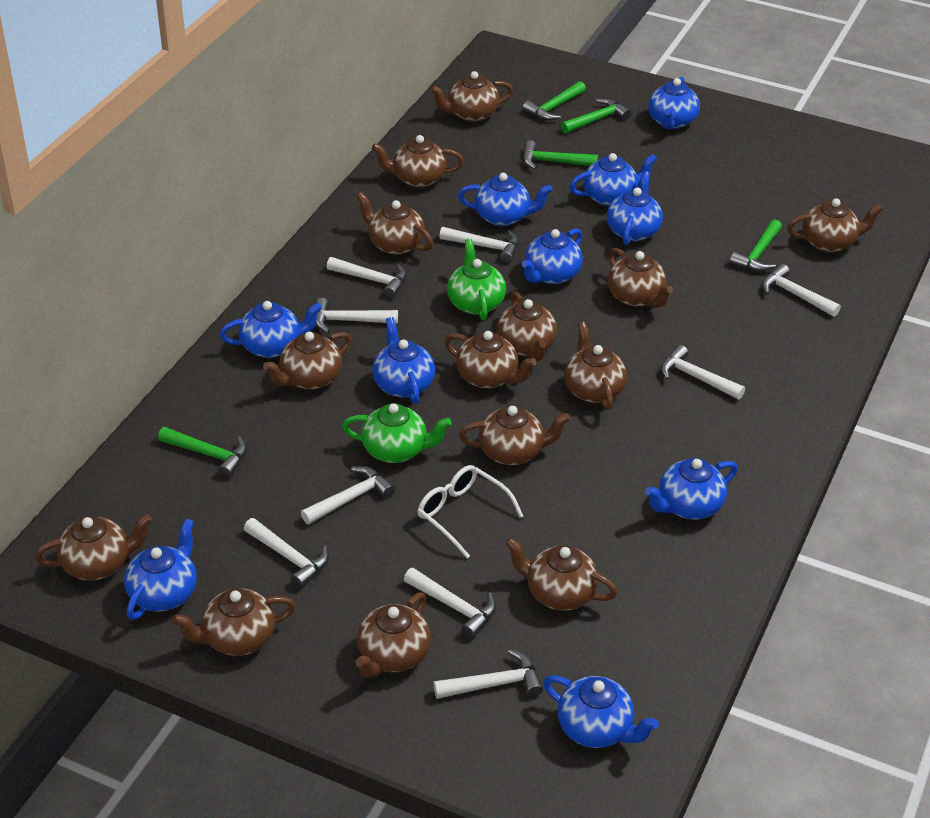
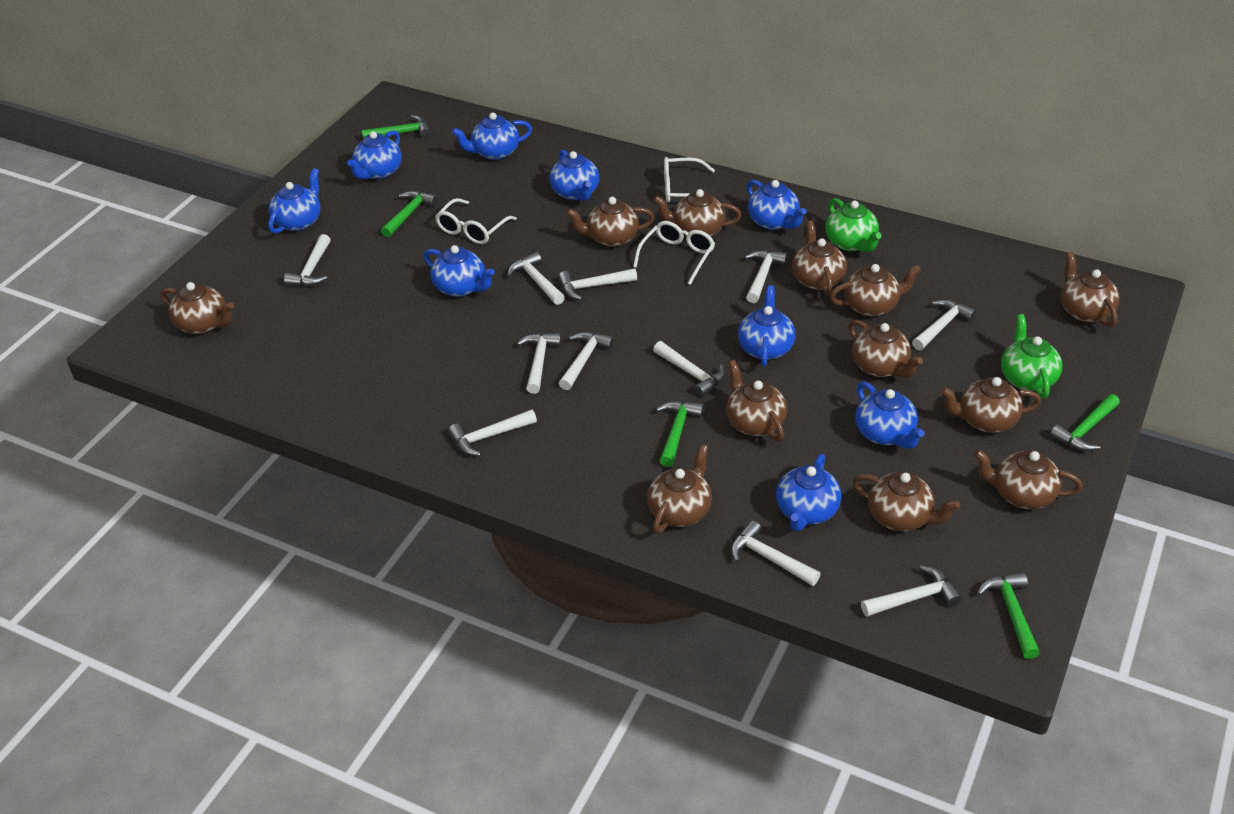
blue teapot: 10 -> 9
brown teapot: 14 -> 12
white glasses: 1 -> 3
white hammer: 9 -> 11

